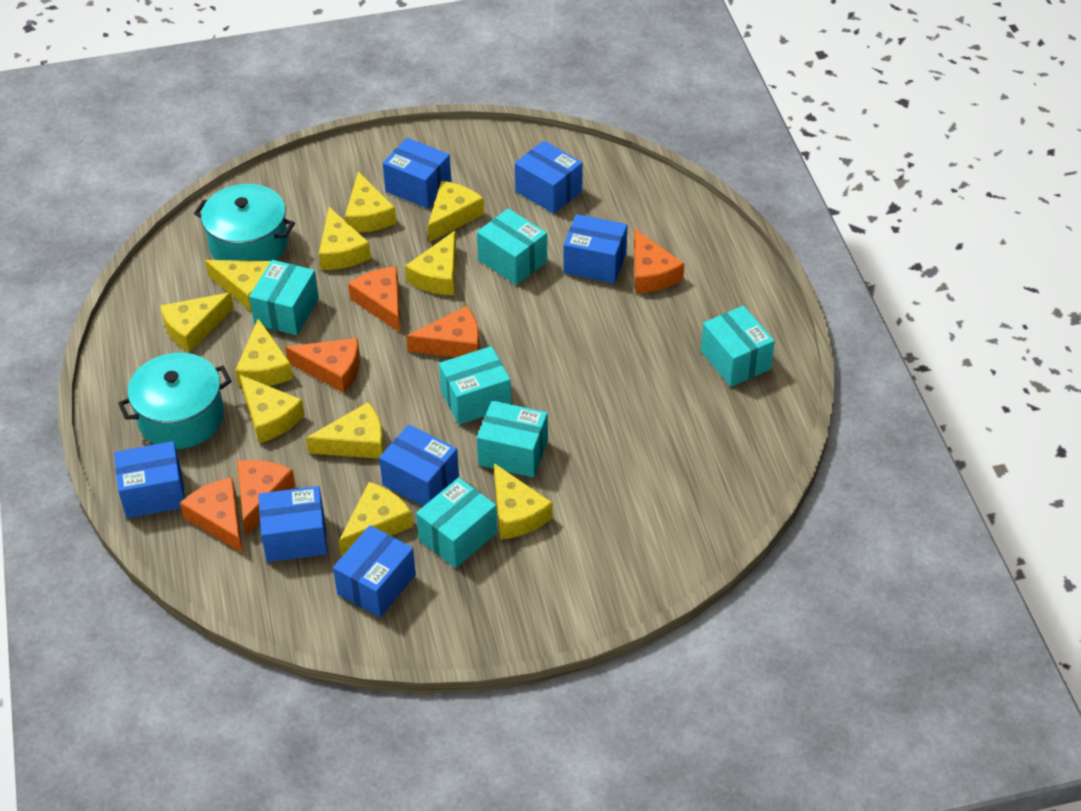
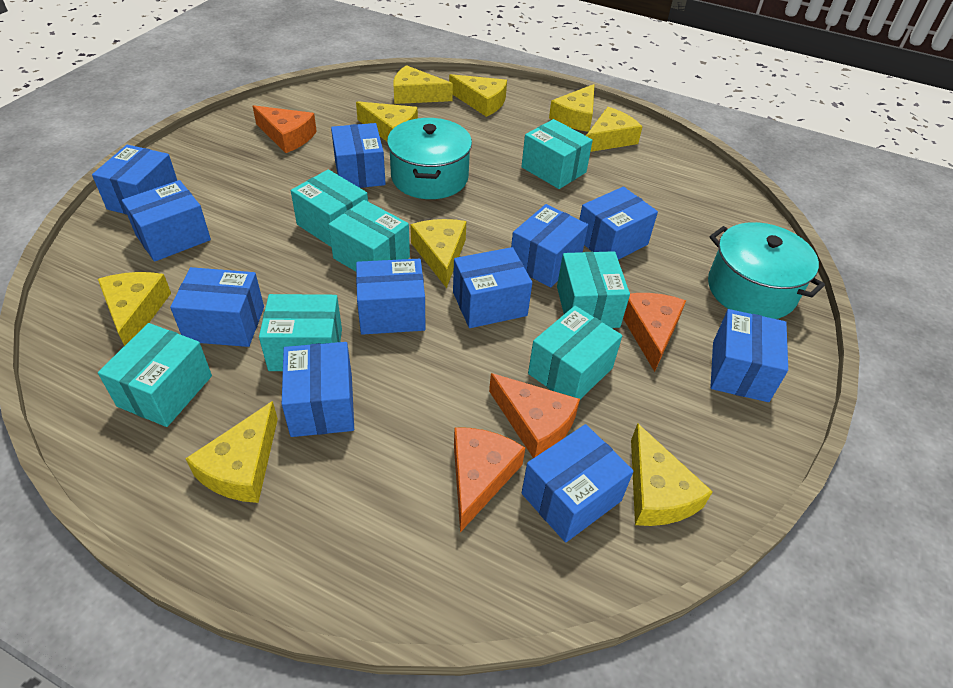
blue box: 7 -> 11
orange cheese: 6 -> 4
turquoise box: 6 -> 7
yellow cheese: 11 -> 9

